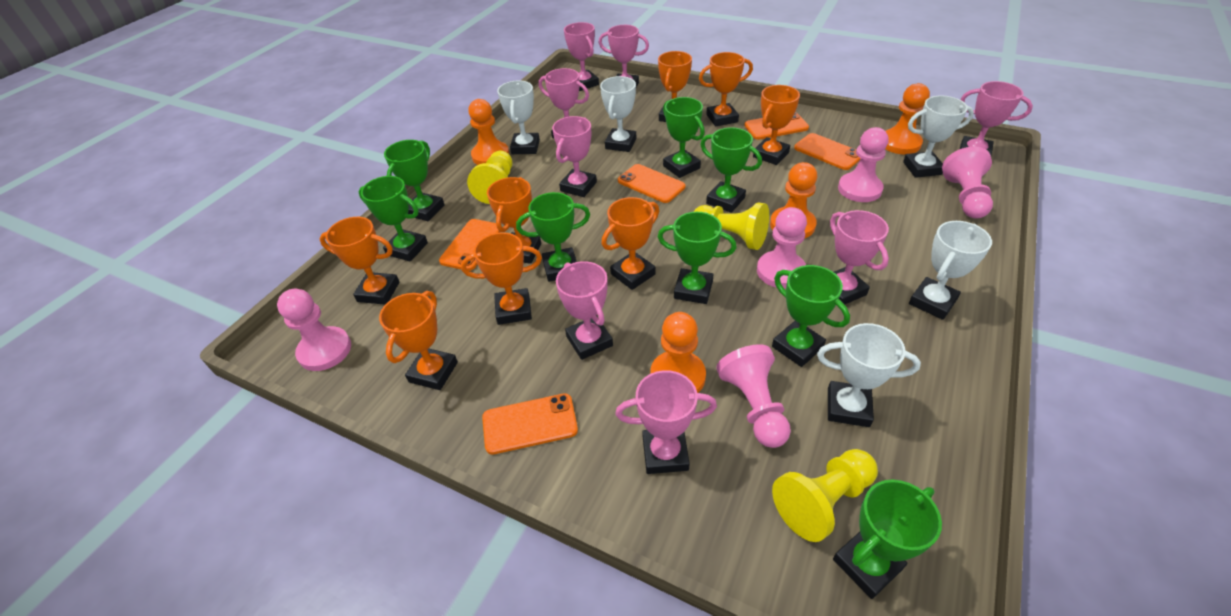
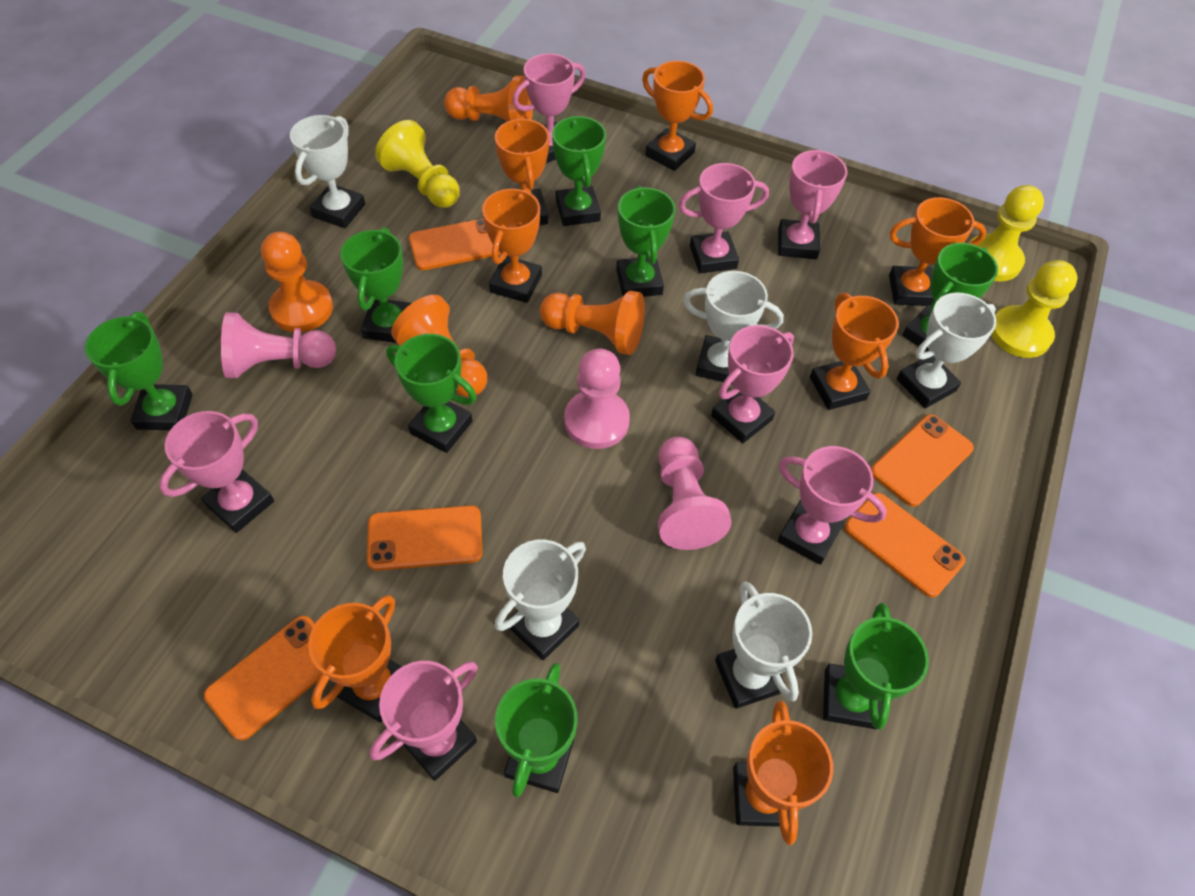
orange trophy: 8 -> 7
pink pawn: 5 -> 3
pink trophy: 8 -> 7

